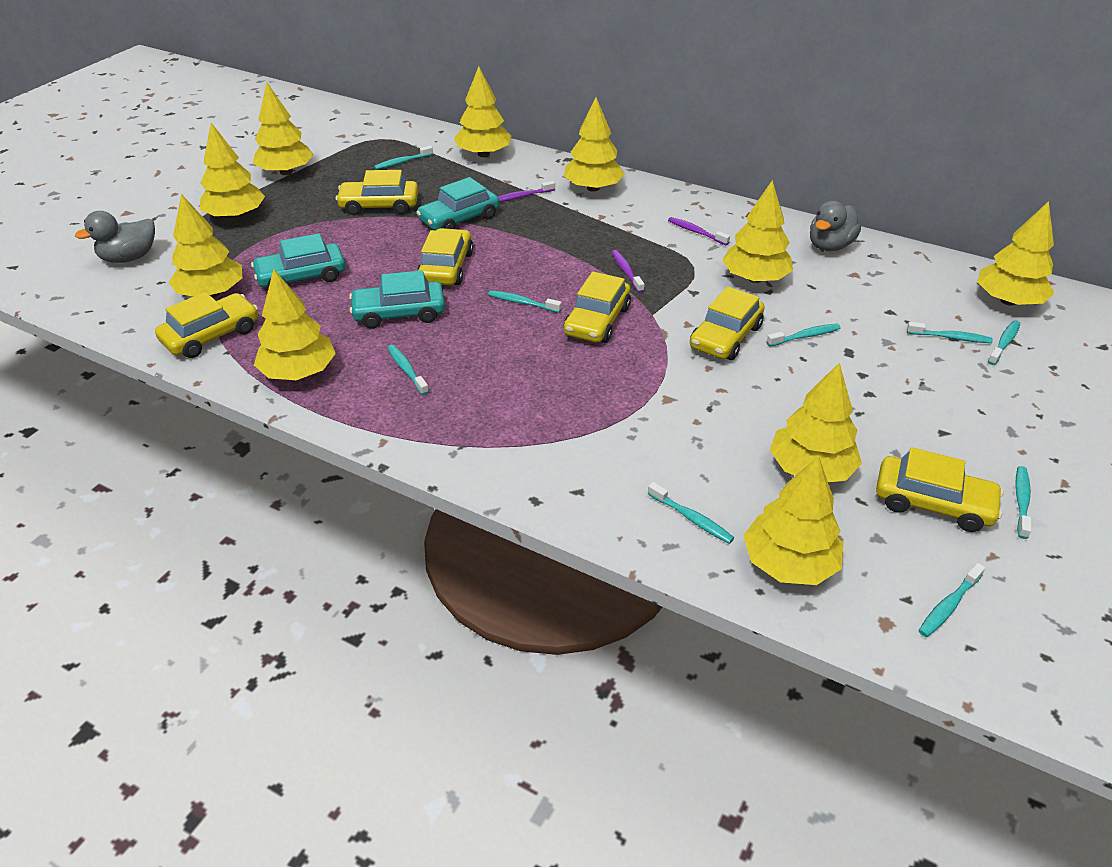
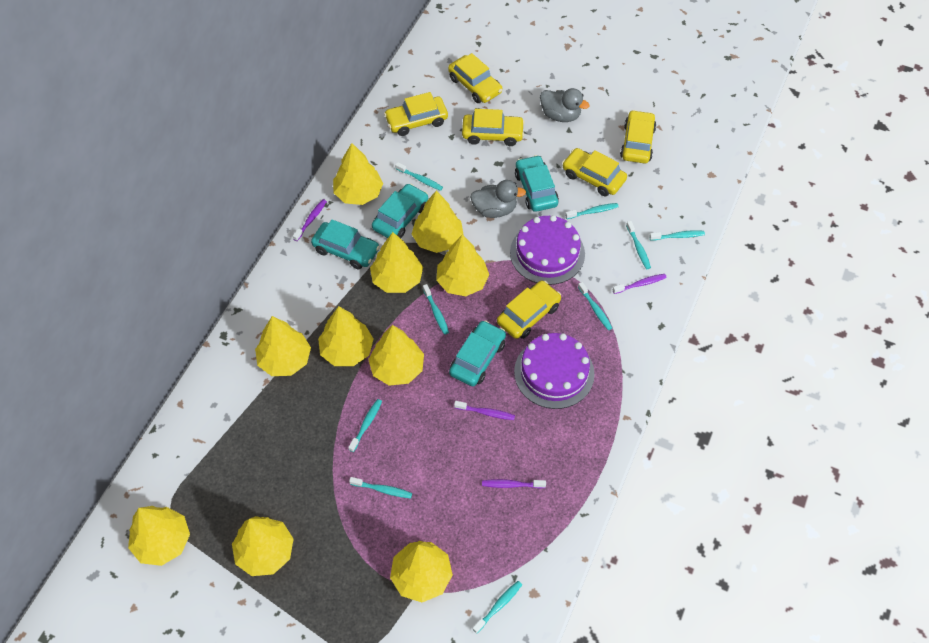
purple cake: 0 -> 2
purple toothbrush: 3 -> 4
turquoise car: 3 -> 4

